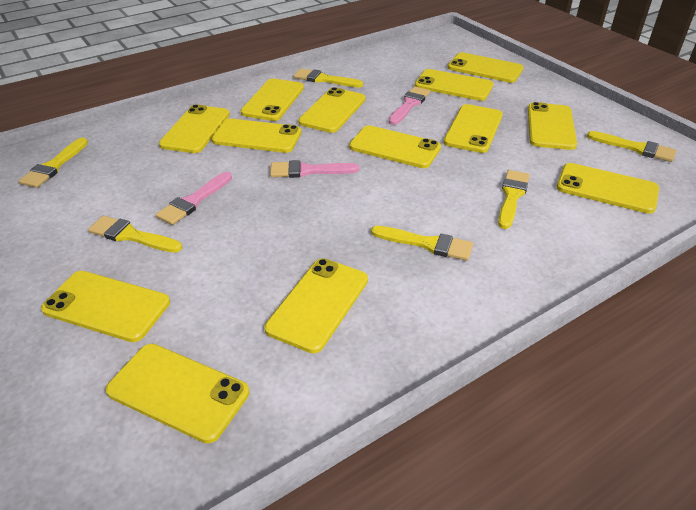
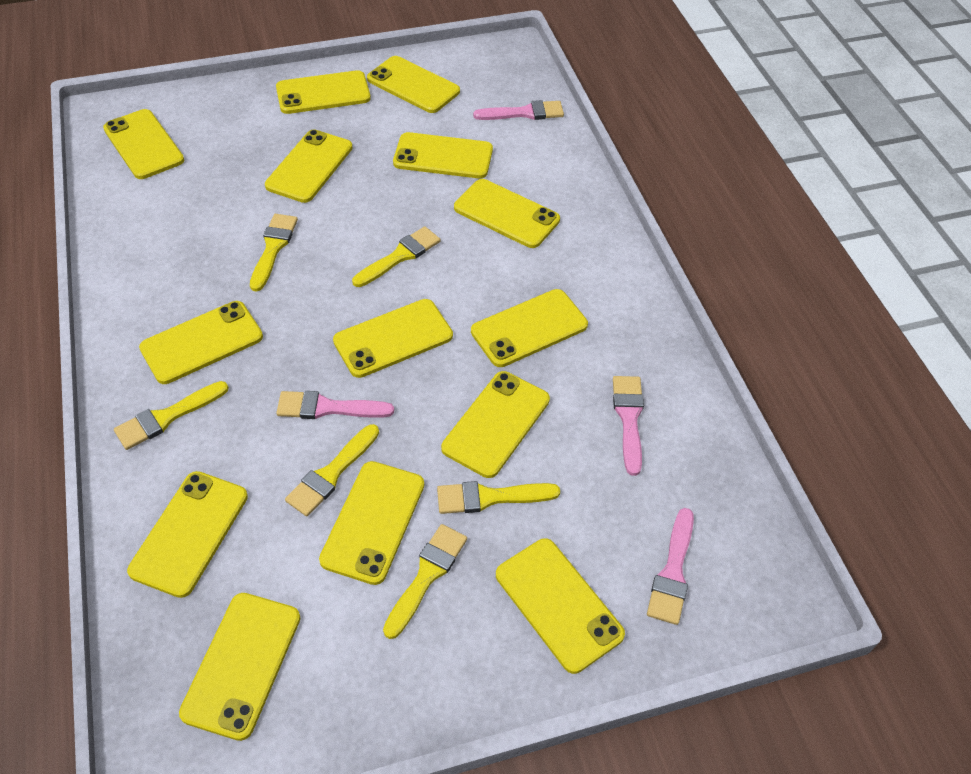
pink brush: 3 -> 4
yellow phone: 13 -> 14

